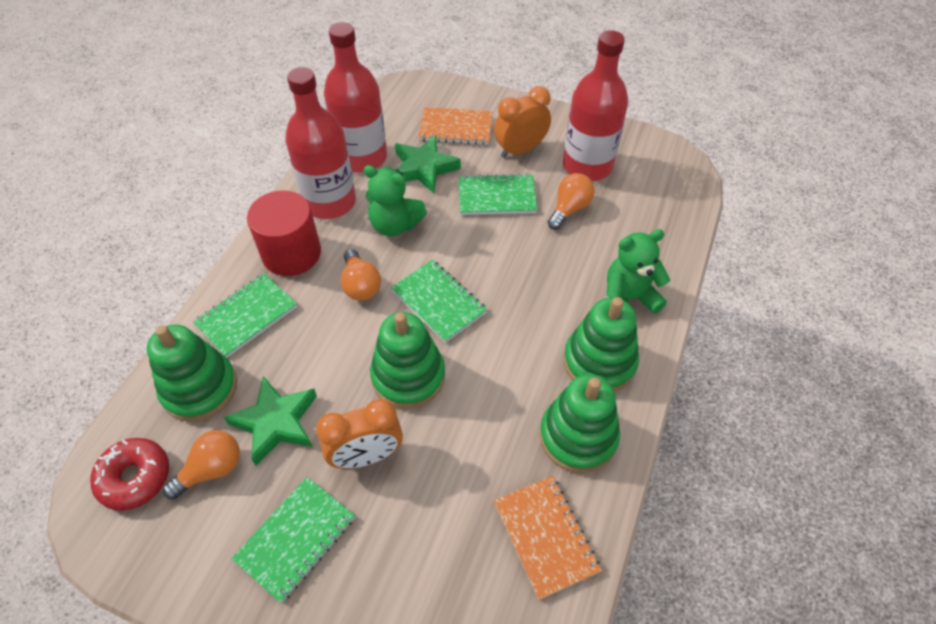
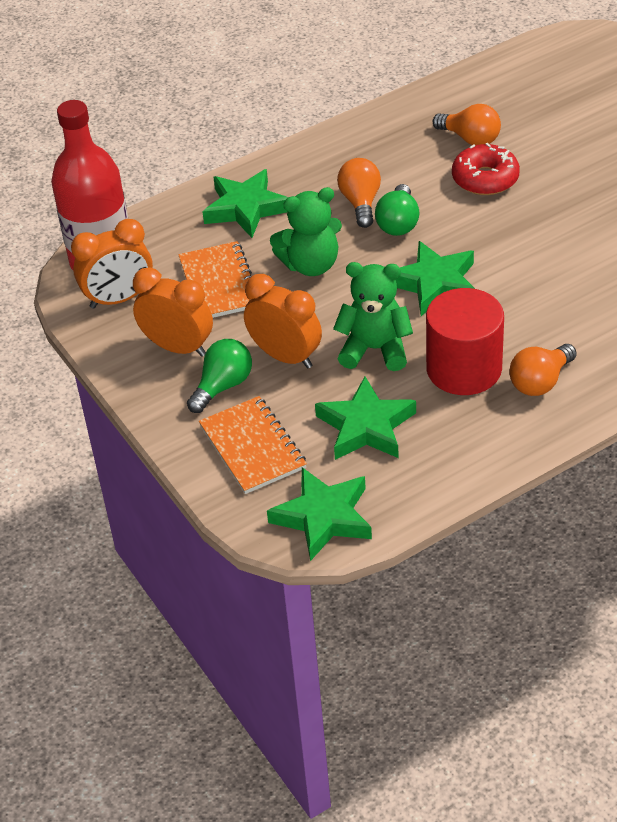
green light bulb: 0 -> 2
green notebook: 4 -> 0
green stacking toy: 4 -> 0
green star: 2 -> 4
orange clock: 2 -> 3
red bottle: 3 -> 1

